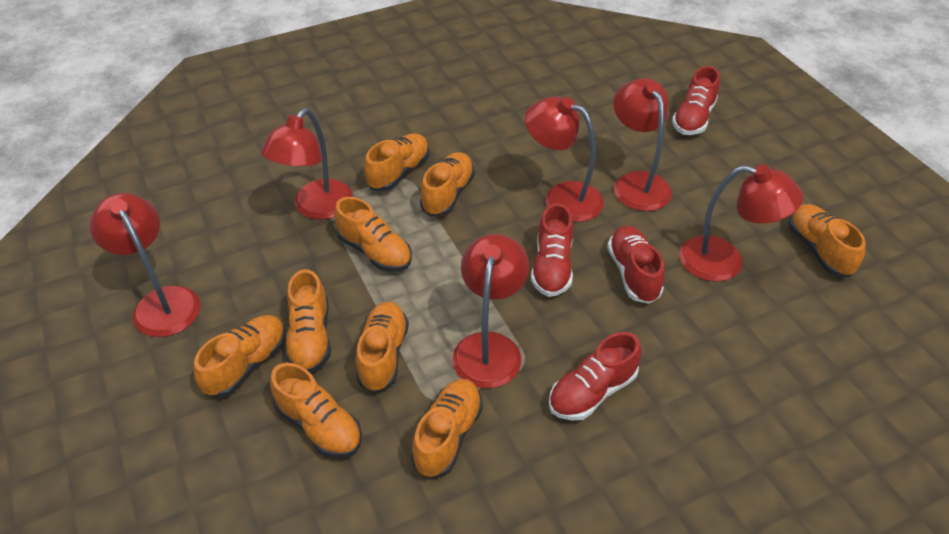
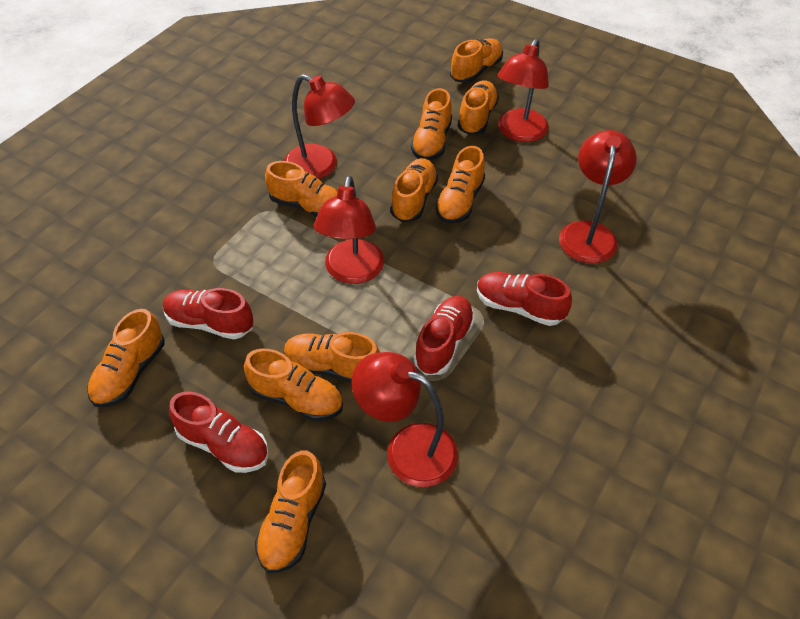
orange shoe: 9 -> 10
red lamp: 6 -> 5

